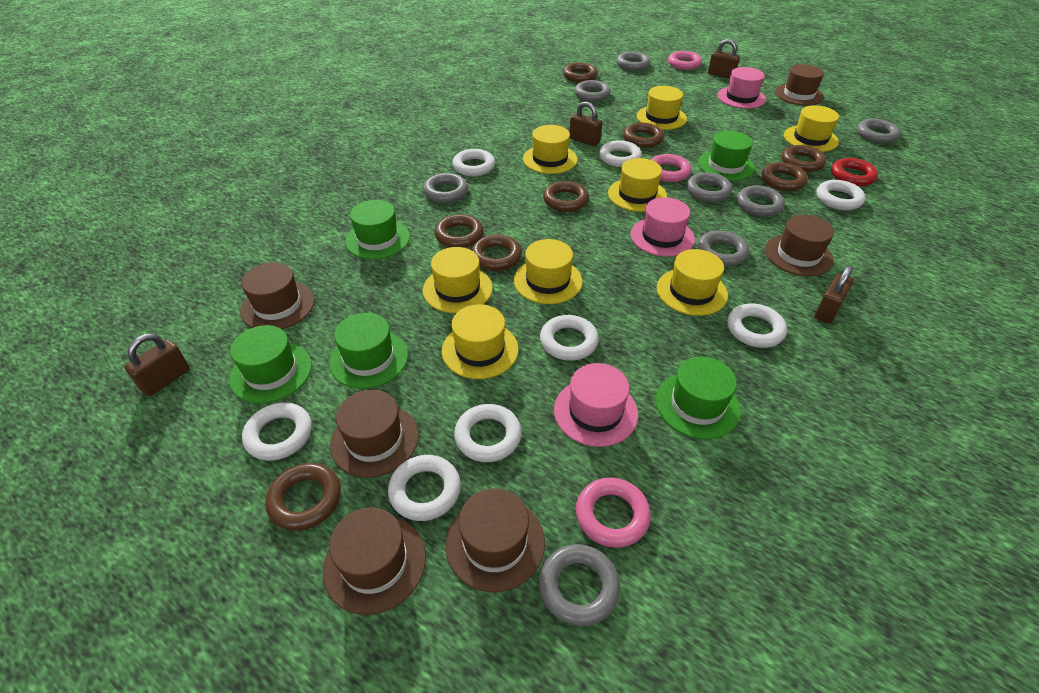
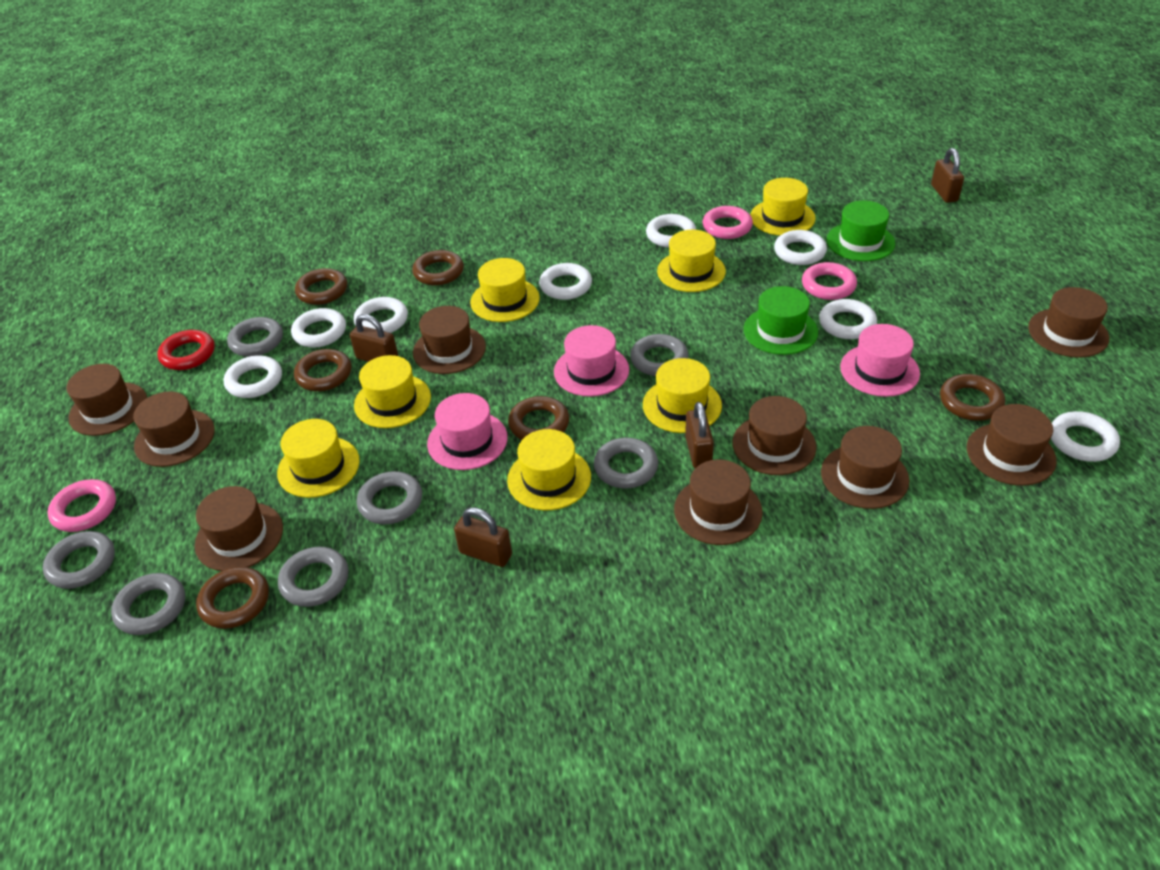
brown hat: 6 -> 9
brown ring: 8 -> 6
green hat: 5 -> 2
grey ring: 8 -> 7
yellow hat: 8 -> 7

